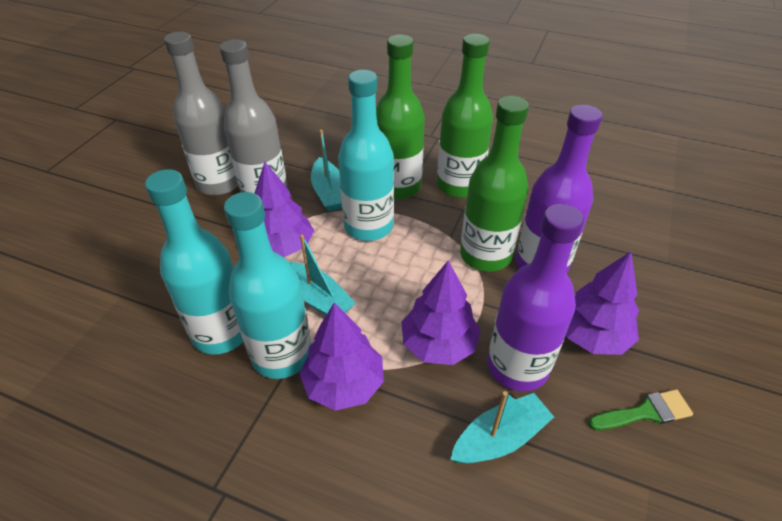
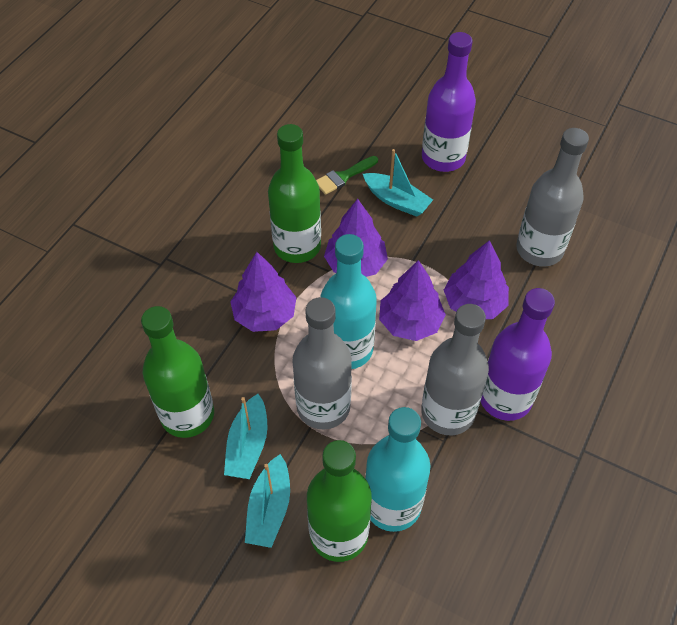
grey bottle: 2 -> 3
turquoise bottle: 3 -> 2

